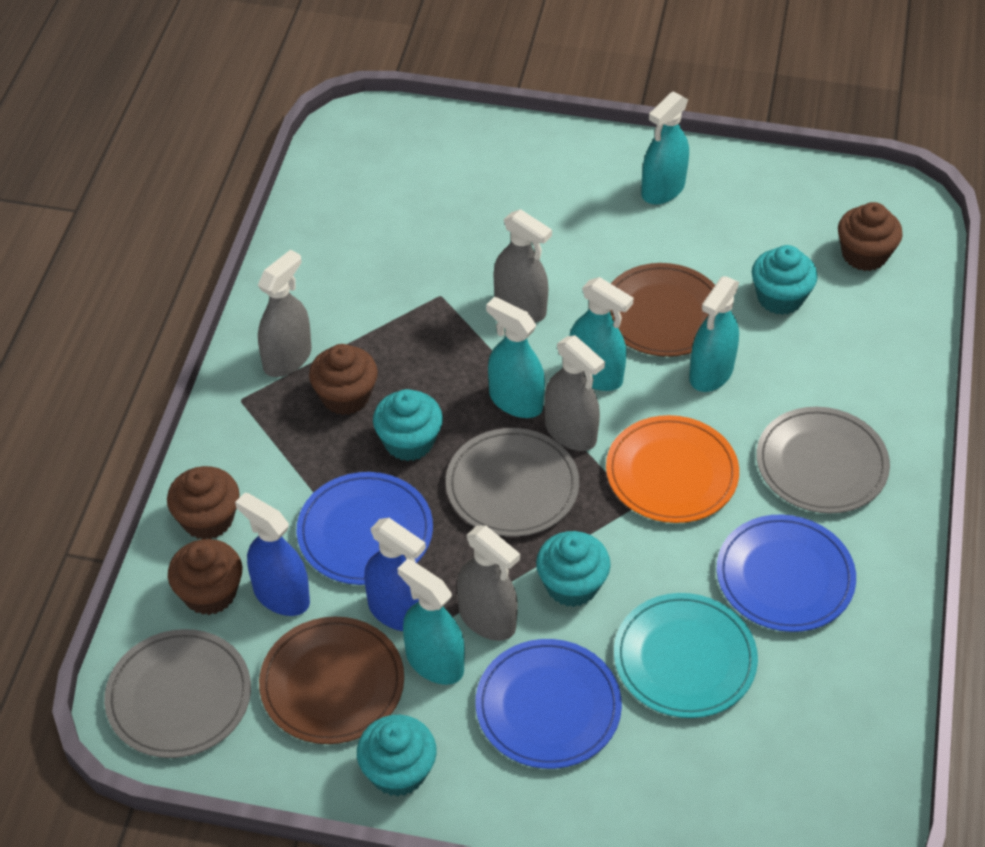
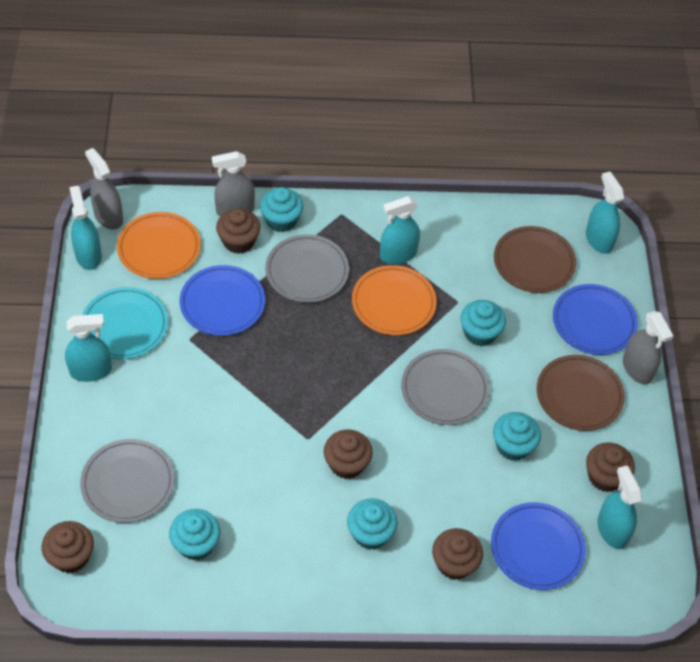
blue spray bottle: 2 -> 0
brown cupcake: 4 -> 5
grey spray bottle: 4 -> 3
orange plate: 1 -> 2
turquoise cupcake: 4 -> 5

